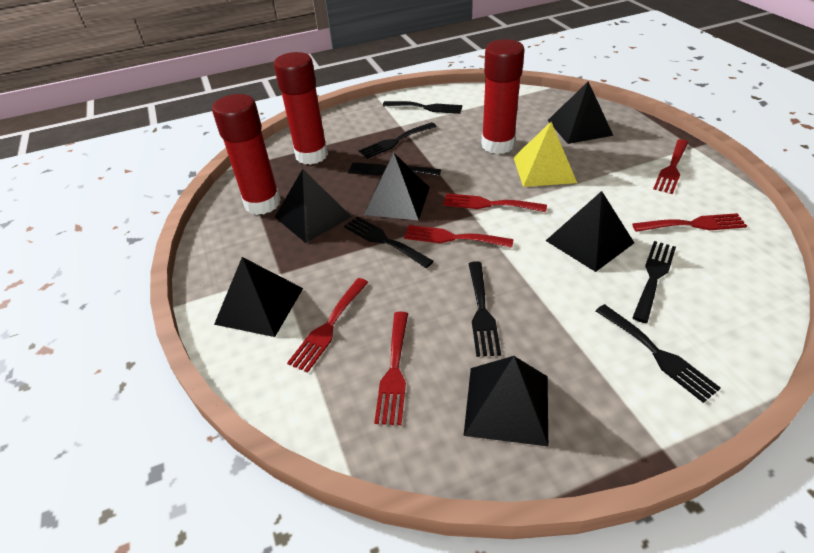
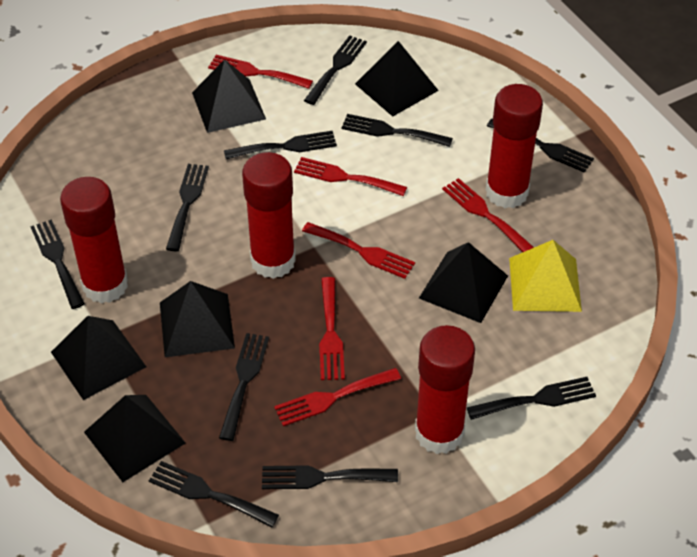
black fork: 7 -> 10
red glue stick: 3 -> 4

